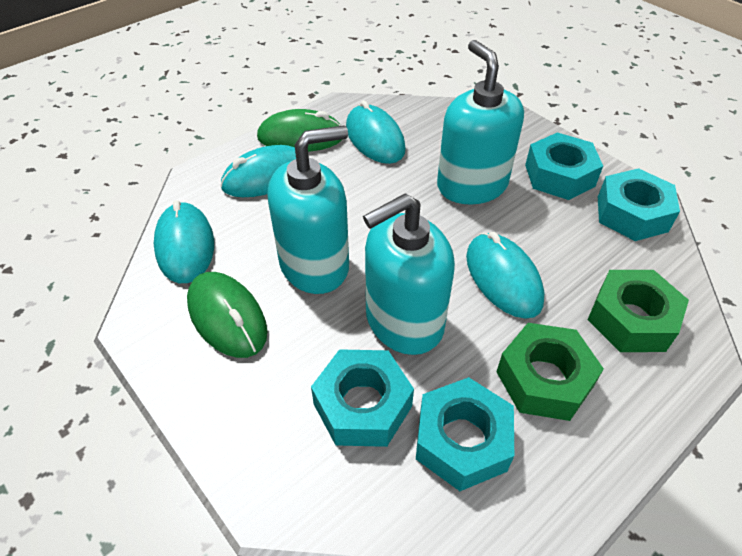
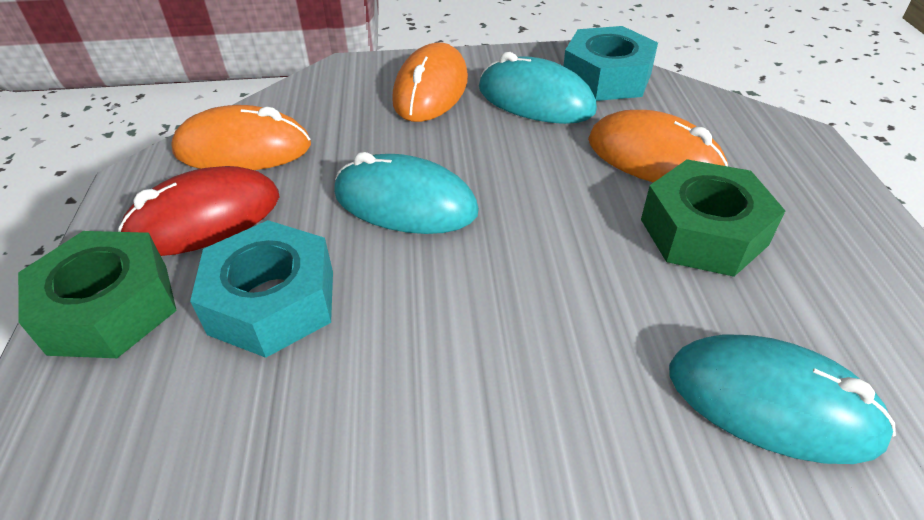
green mouse: 2 -> 0
orange mouse: 0 -> 3
red mouse: 0 -> 1
turquoise mouse: 4 -> 3
turquoise nut: 4 -> 2
turquoise soap dispenser: 3 -> 0

